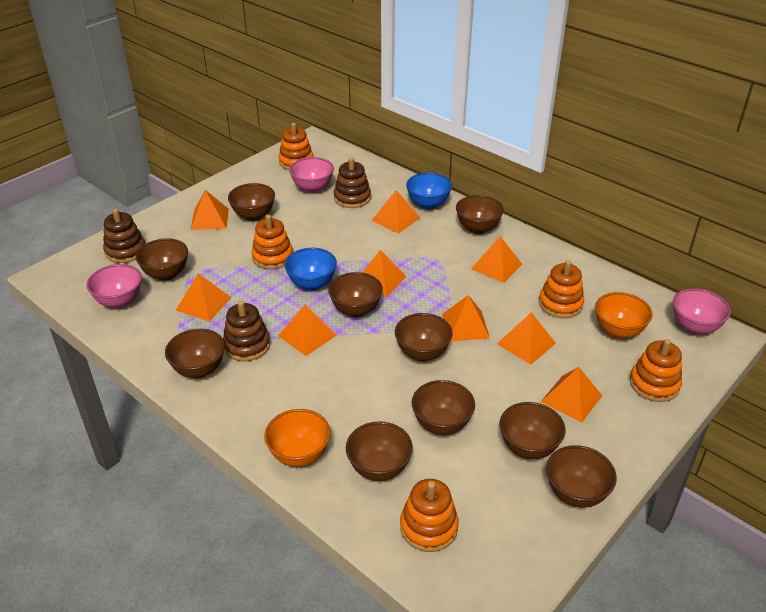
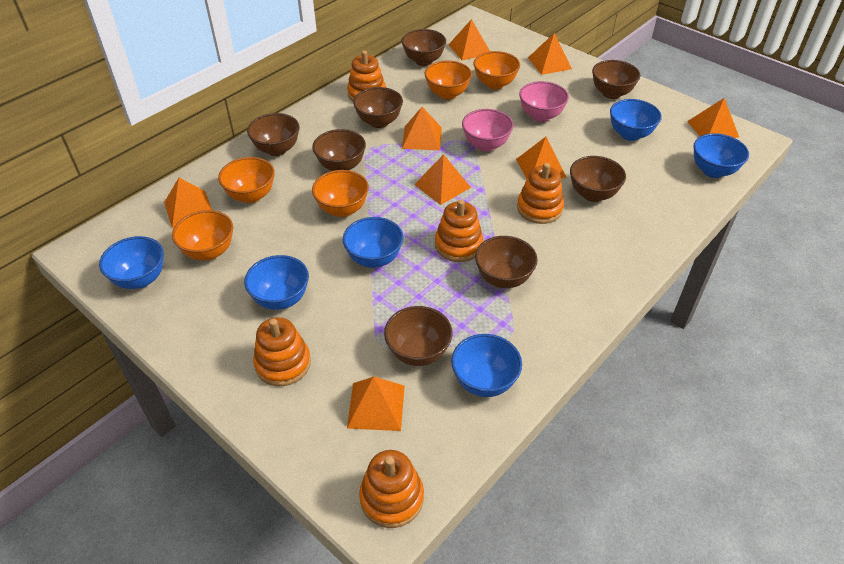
blue bowl: 2 -> 6
brown bowl: 10 -> 8
brown stacking toy: 3 -> 0
orange bowl: 2 -> 5
orange pyramid: 9 -> 8
pink bowl: 3 -> 2

